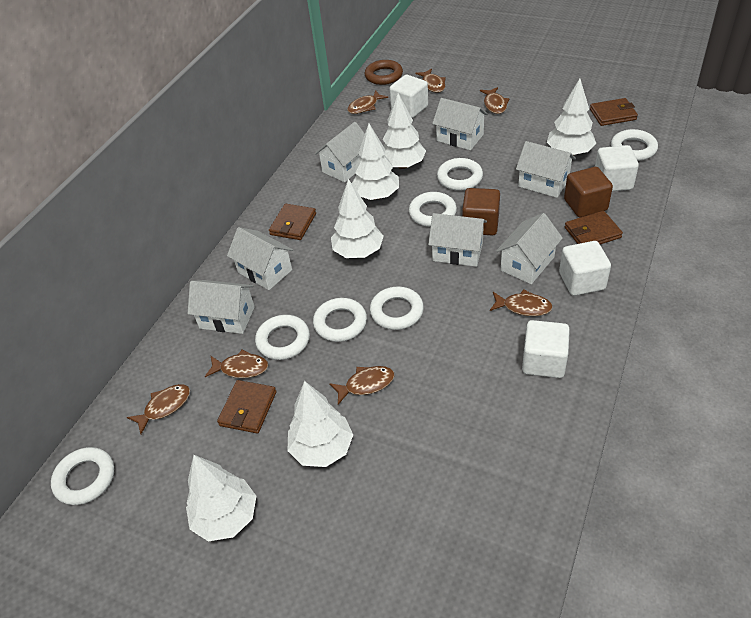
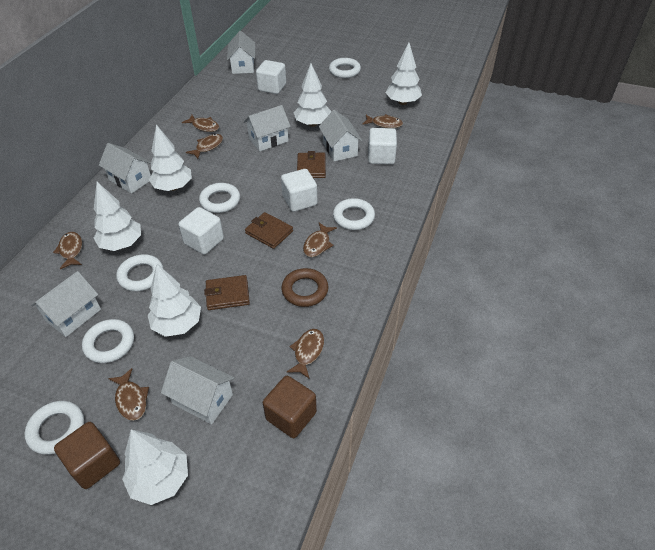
brown wallet: 4 -> 3
white house: 7 -> 6
white ring: 7 -> 6

